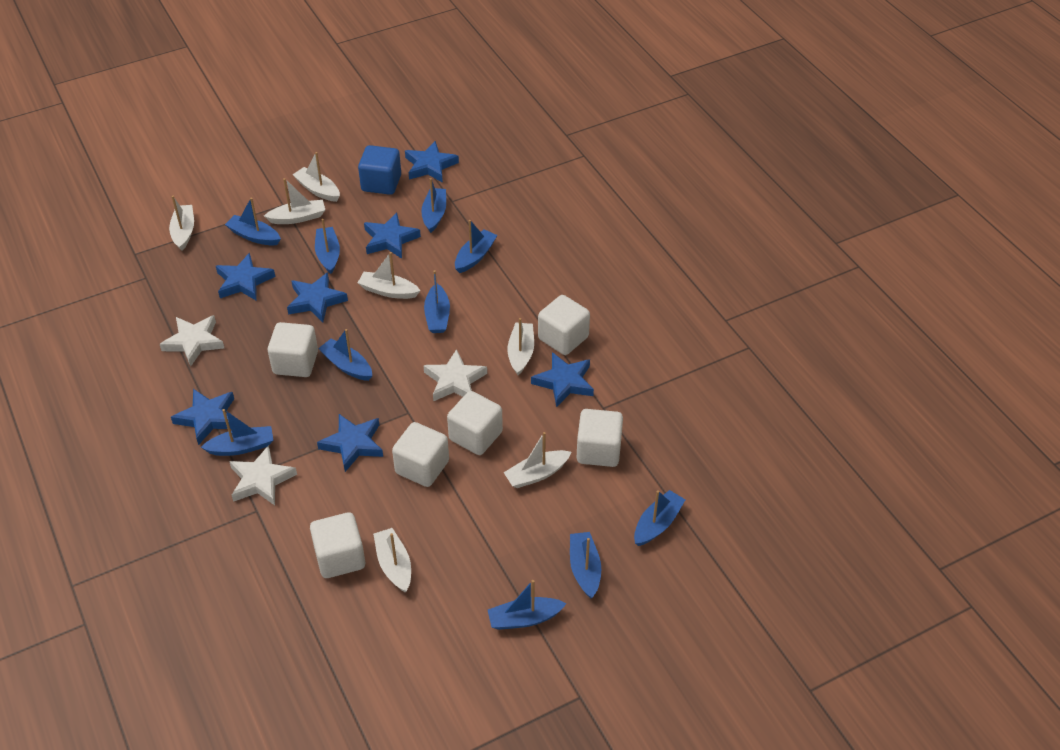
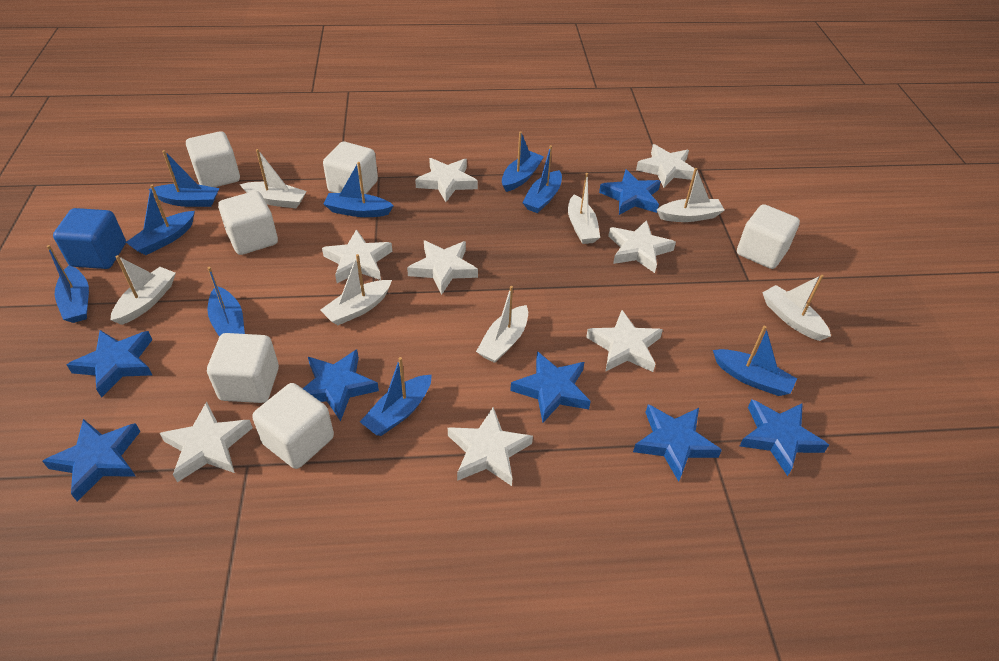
blue boat: 10 -> 9
white star: 3 -> 8

